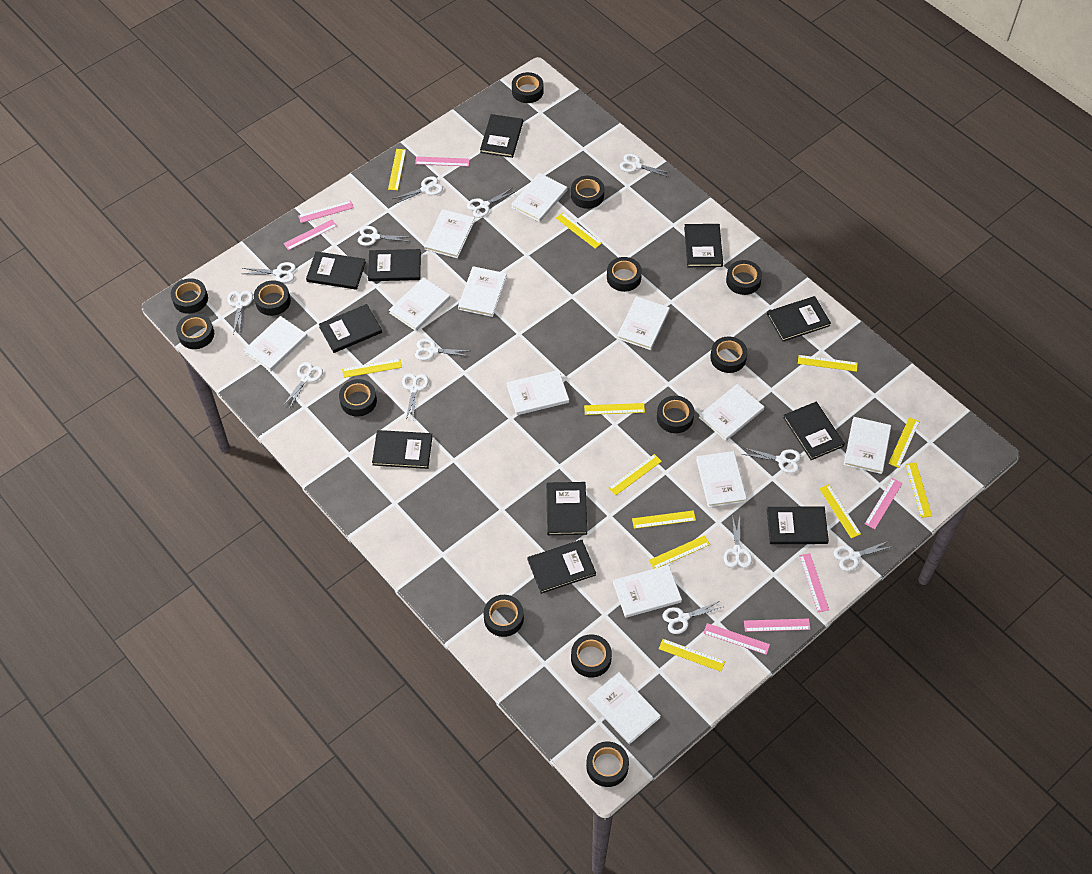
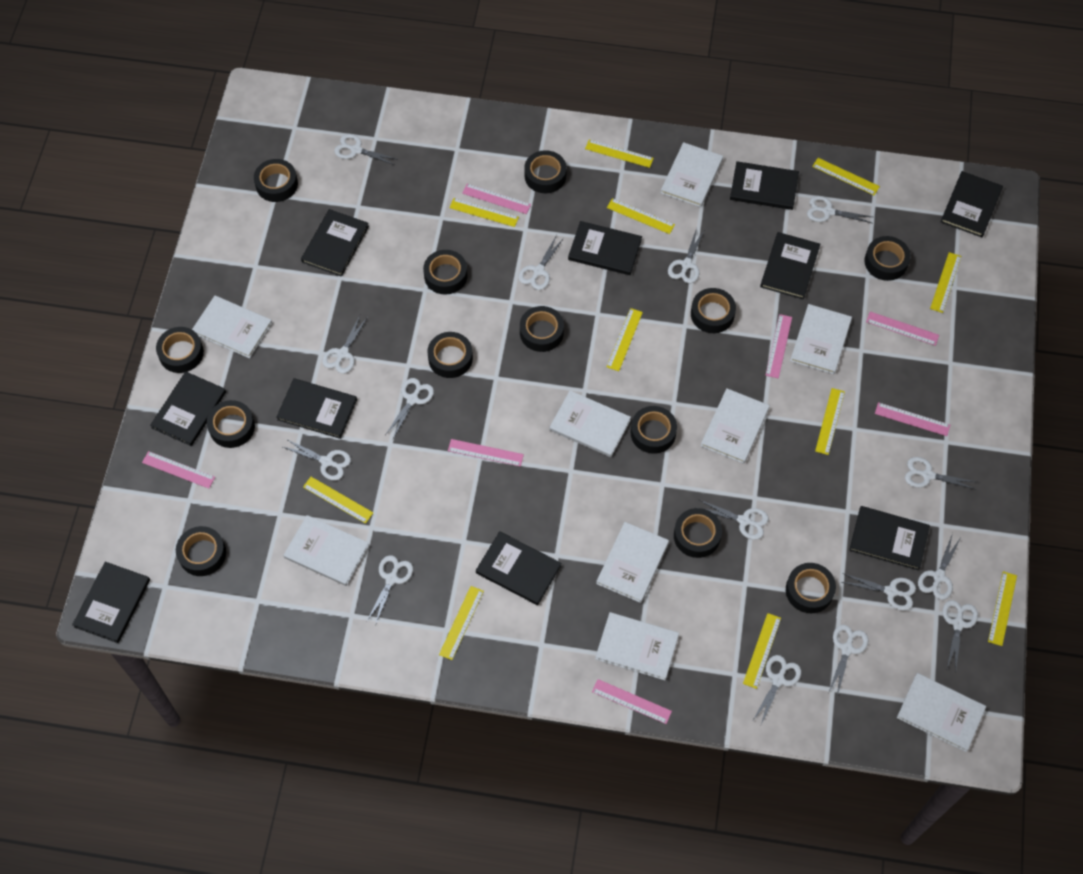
black book: 11 -> 10
white book: 12 -> 9
white scissors: 13 -> 15
yellow ruler: 12 -> 11

